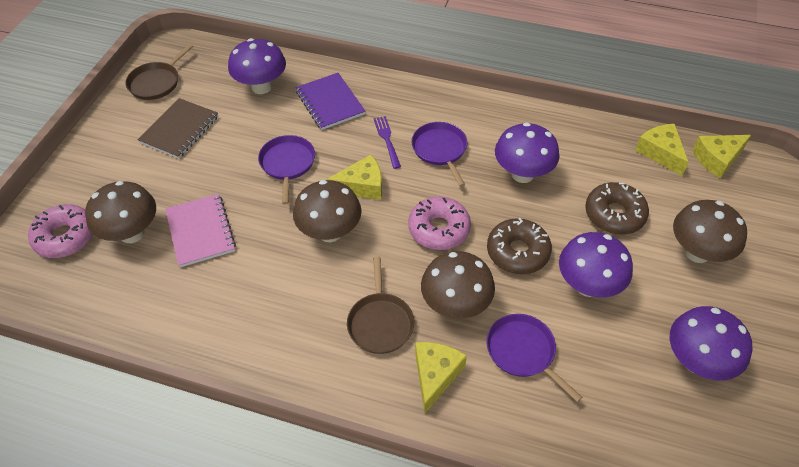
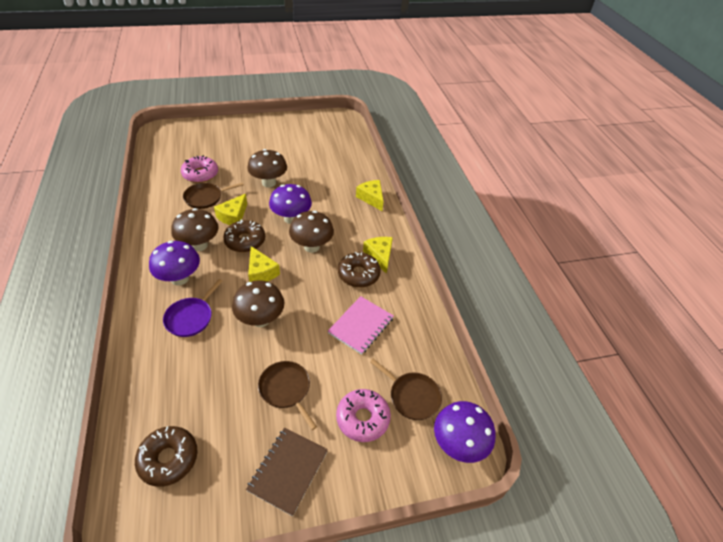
brown donut: 2 -> 3
brown pan: 2 -> 3
purple fork: 1 -> 0
purple mushroom: 4 -> 3
purple notebook: 1 -> 0
purple pan: 3 -> 1

